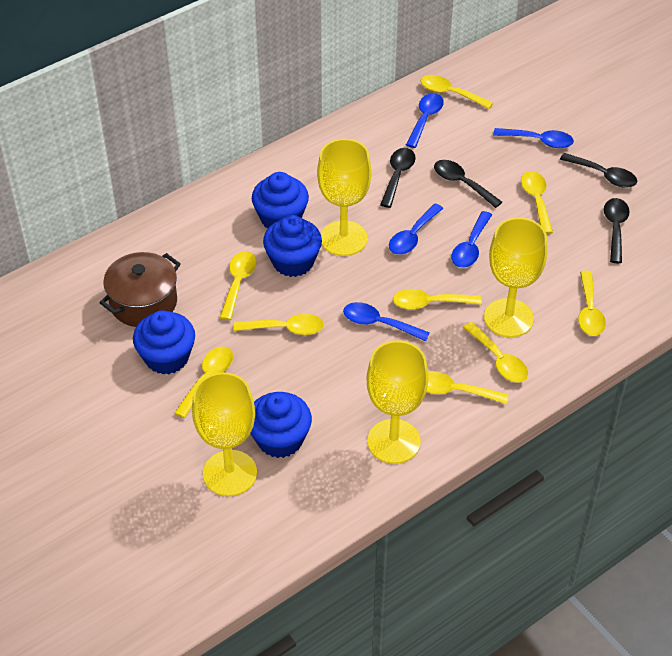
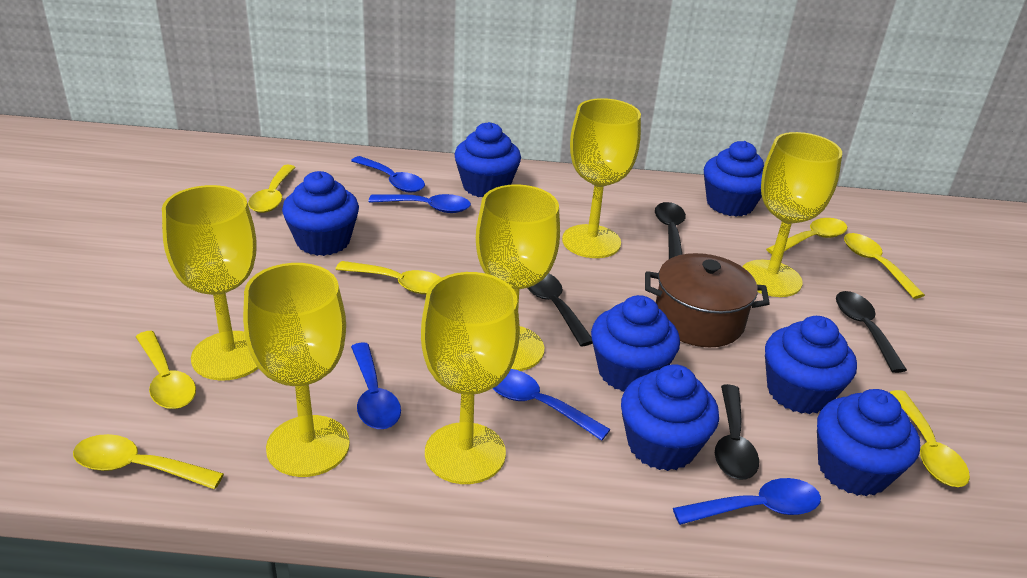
blue cupcake: 4 -> 7
yellow goblet: 4 -> 6
yellow spoon: 9 -> 7

